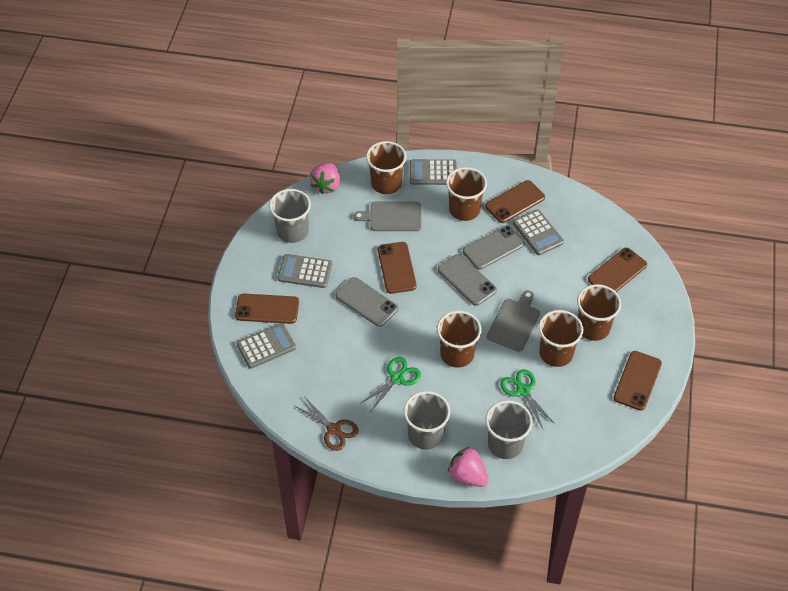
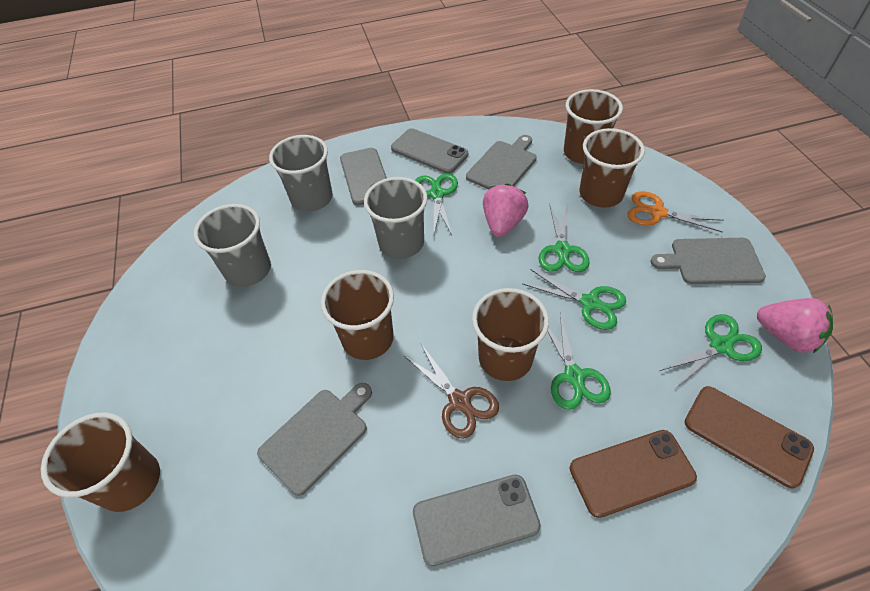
brown phone: 5 -> 2
green scissors: 2 -> 5
grey calculator: 4 -> 0
grey cutting board: 2 -> 3
orange scissors: 0 -> 1

